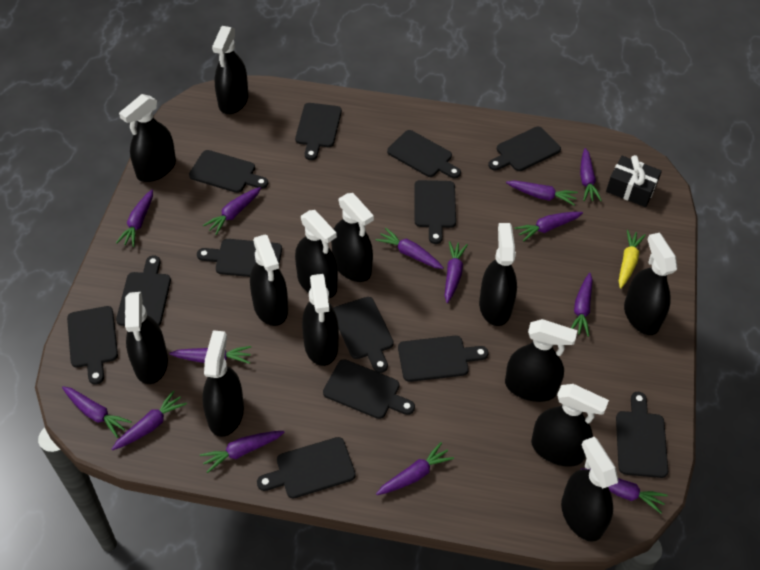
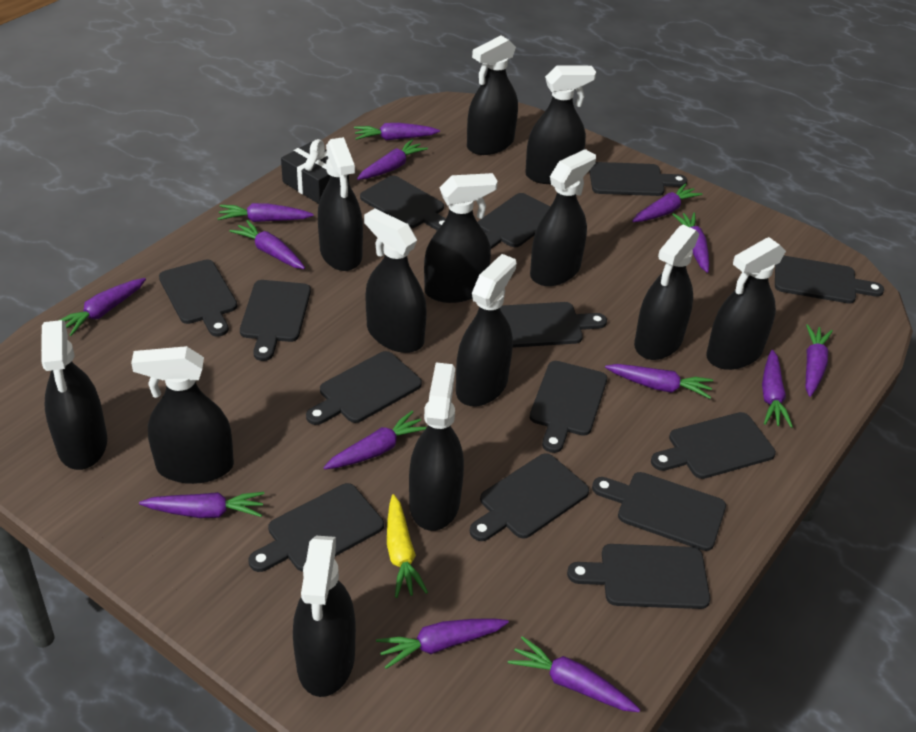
black cutting board: 13 -> 14

